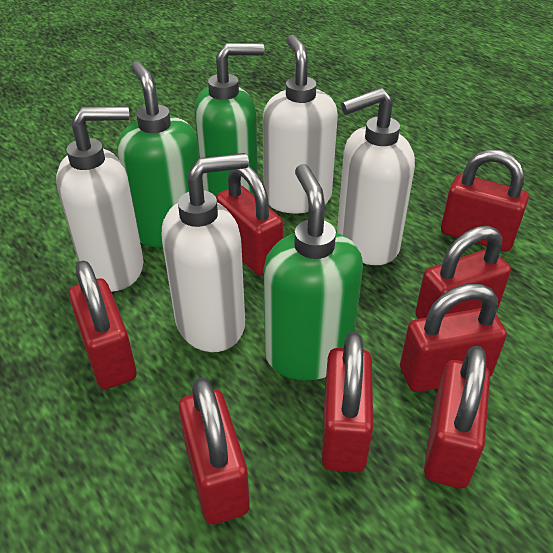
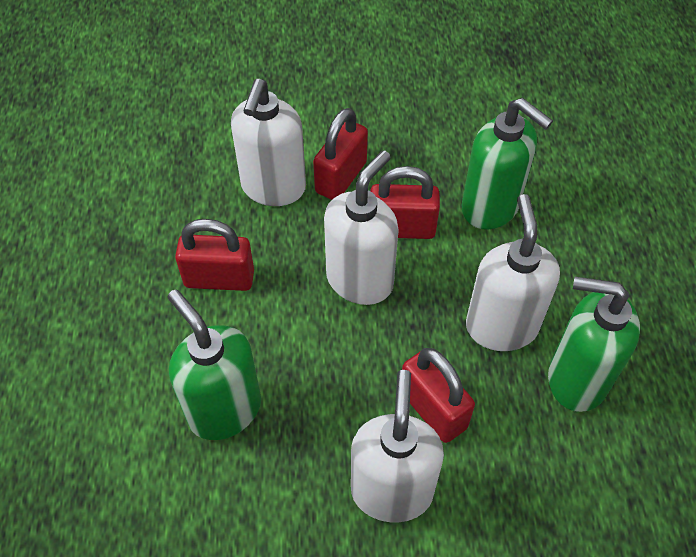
red padlock: 8 -> 4

